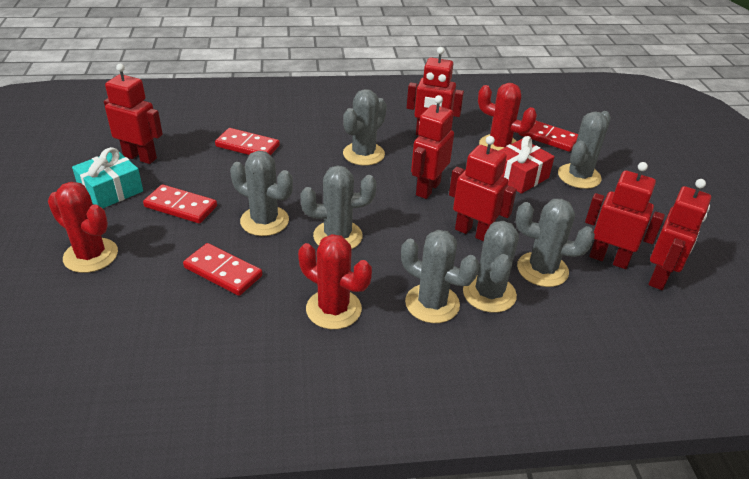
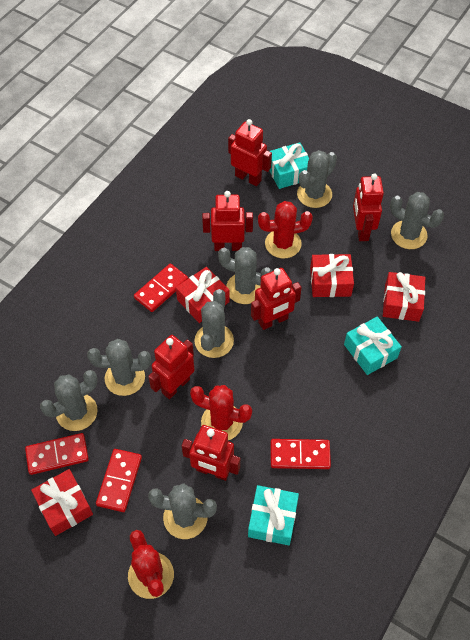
red gift: 1 -> 4
turquoise gift: 1 -> 3

